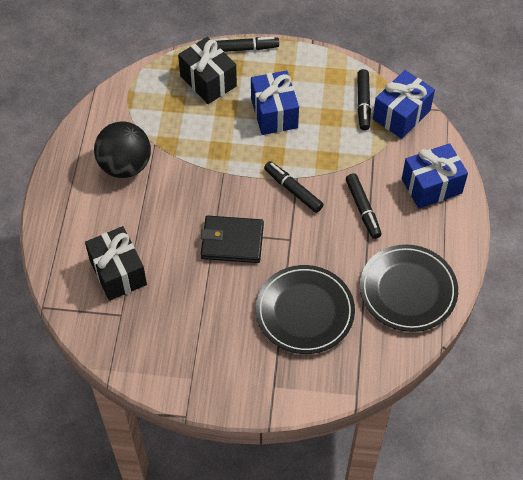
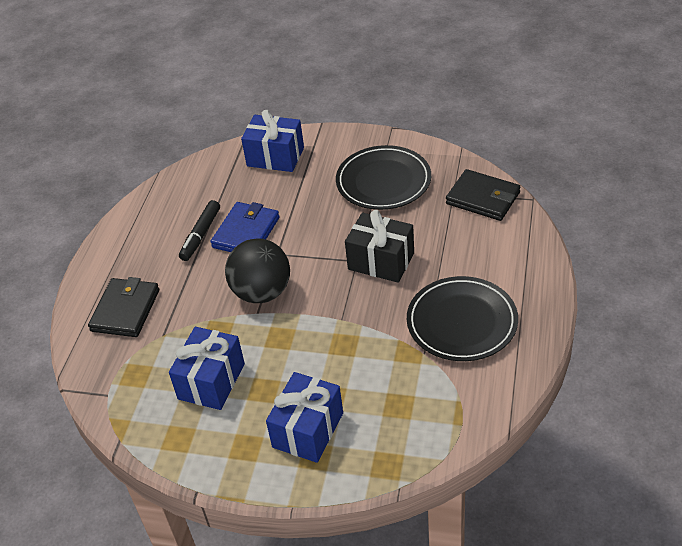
black gift: 2 -> 1
black marker: 4 -> 1
black wallet: 1 -> 2
blue wallet: 0 -> 1

